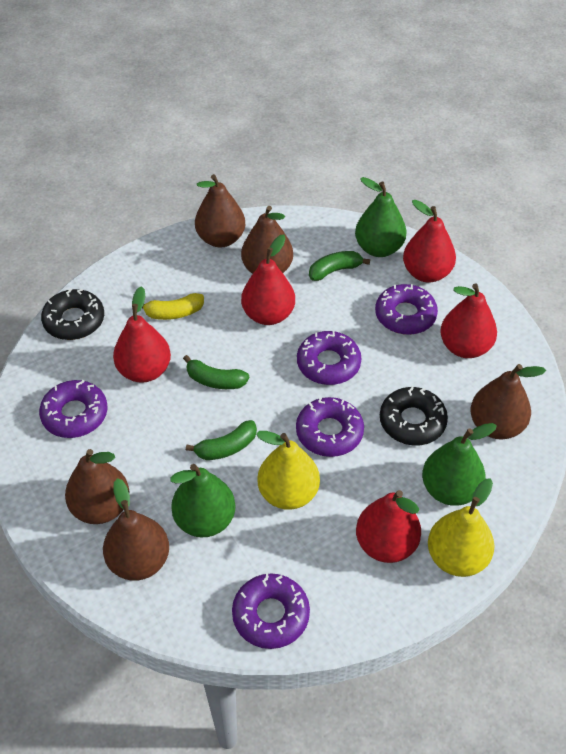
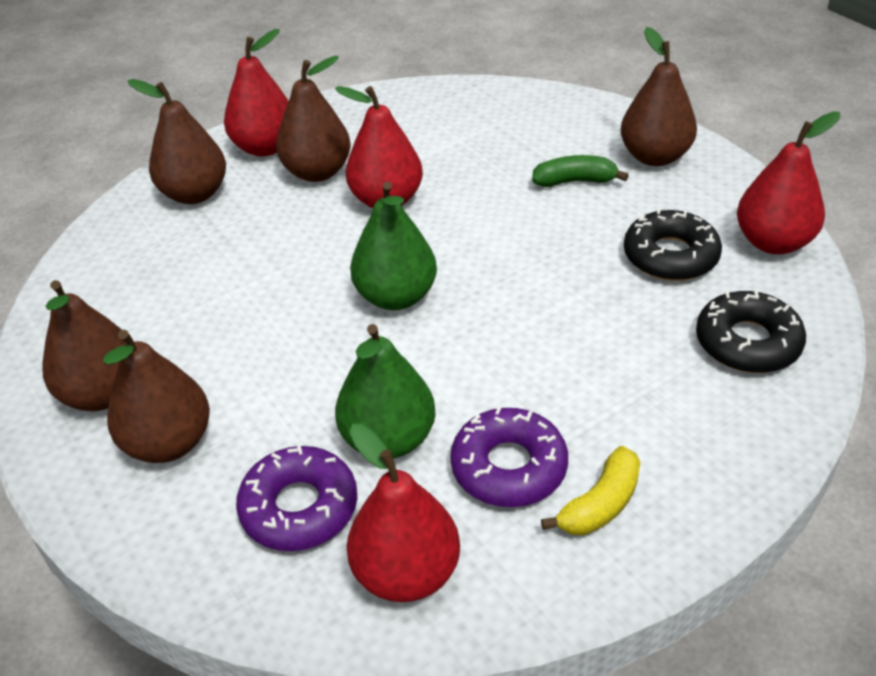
green banana: 3 -> 1
green pear: 3 -> 2
purple donut: 5 -> 2
red pear: 5 -> 4
yellow pear: 2 -> 0

